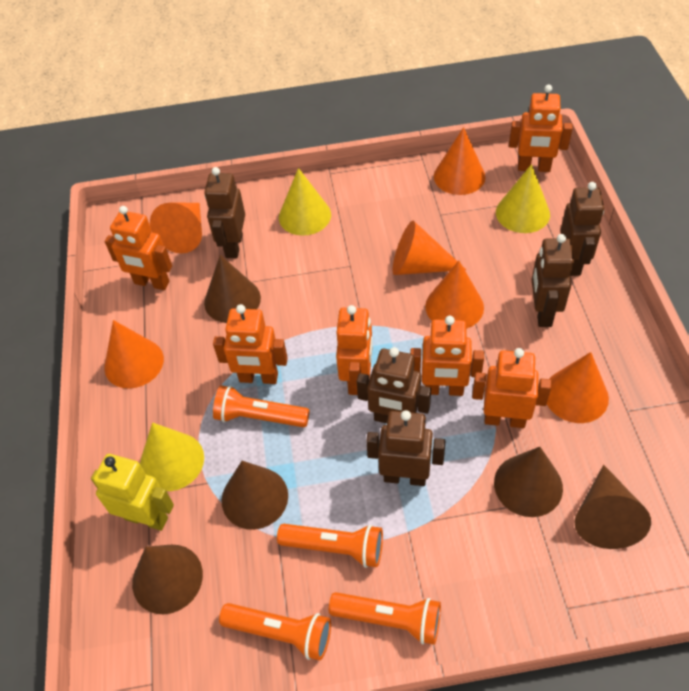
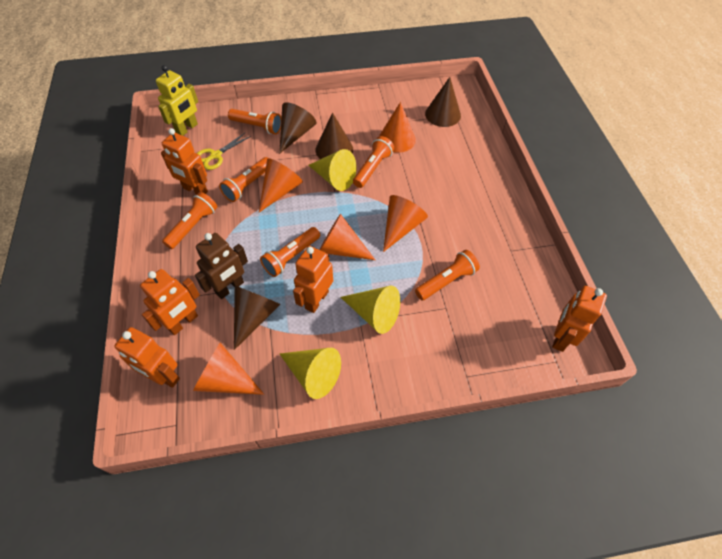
brown cone: 5 -> 4
brown robot: 5 -> 1
orange cone: 6 -> 5
orange flashlight: 4 -> 6
orange robot: 6 -> 5
yellow scissors: 0 -> 1

